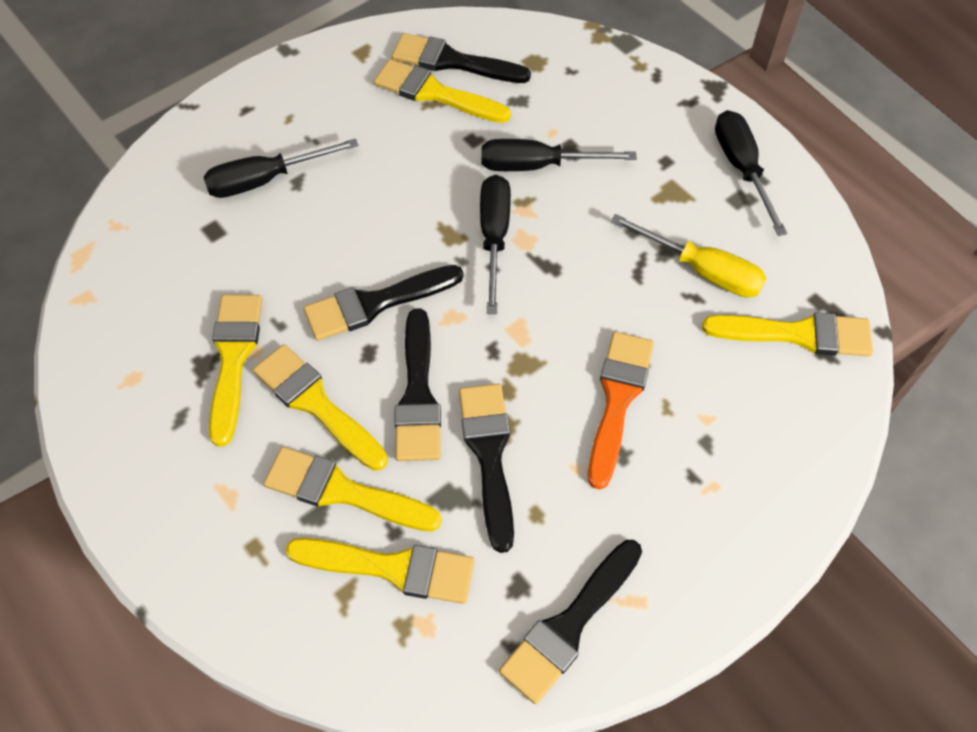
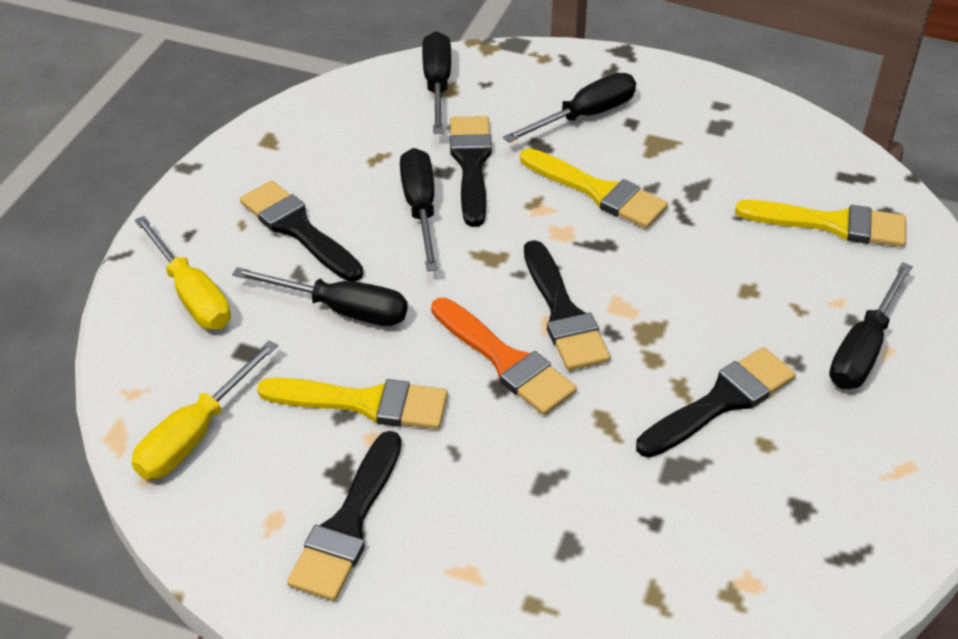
black screwdriver: 4 -> 5
yellow brush: 6 -> 3
yellow screwdriver: 1 -> 2

